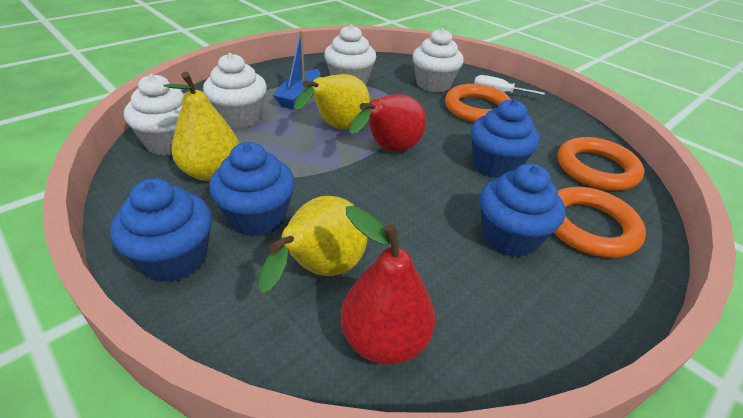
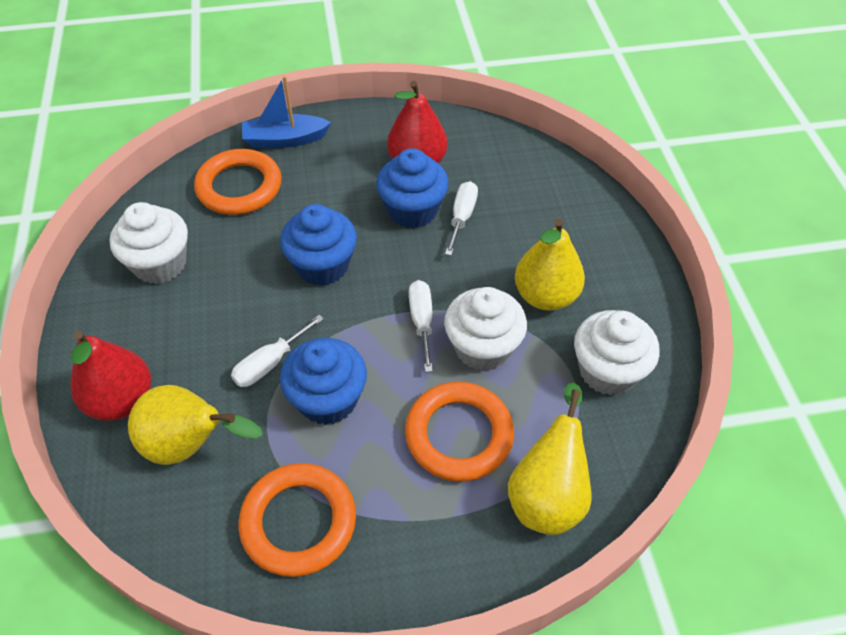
blue cupcake: 4 -> 3
white cupcake: 4 -> 3
white screwdriver: 1 -> 3

